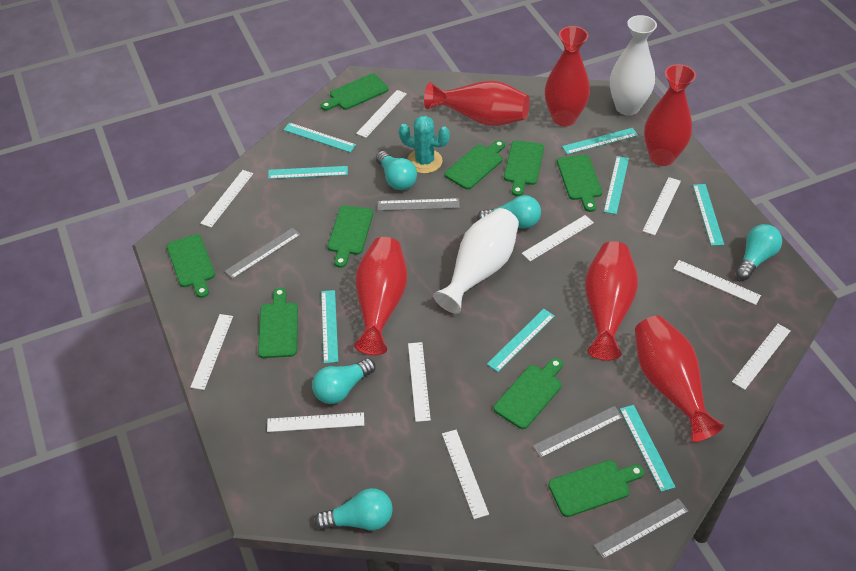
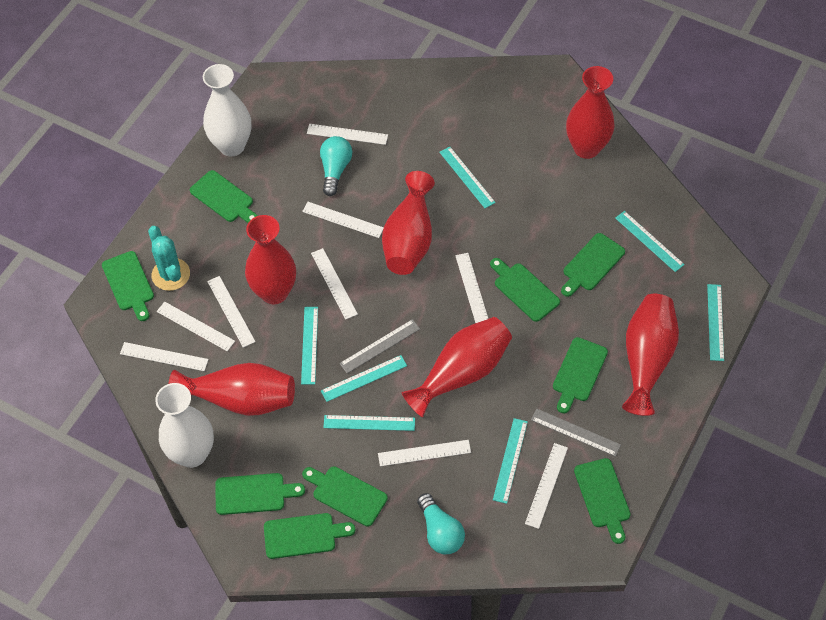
grey ruler: 4 -> 2
turquoise light bulb: 5 -> 2
turquoise ruler: 8 -> 7
white ruler: 10 -> 9

